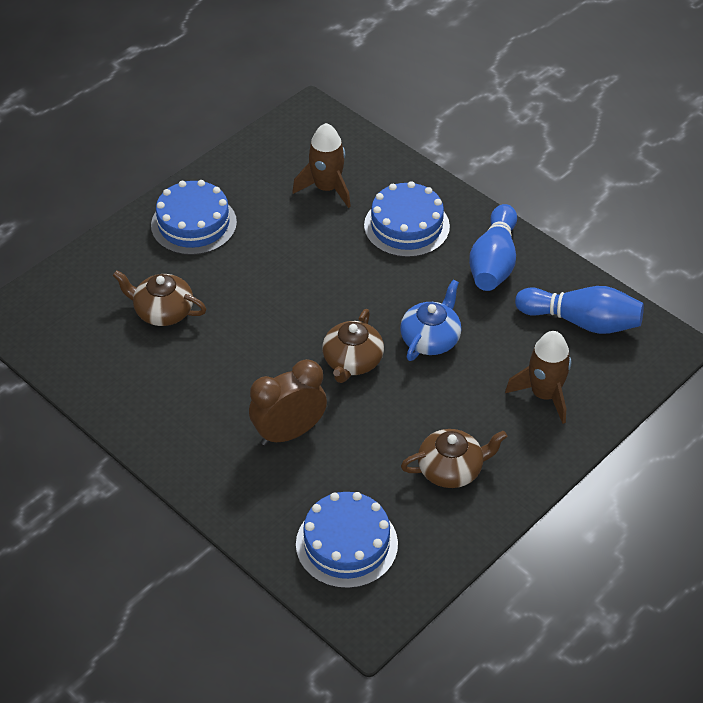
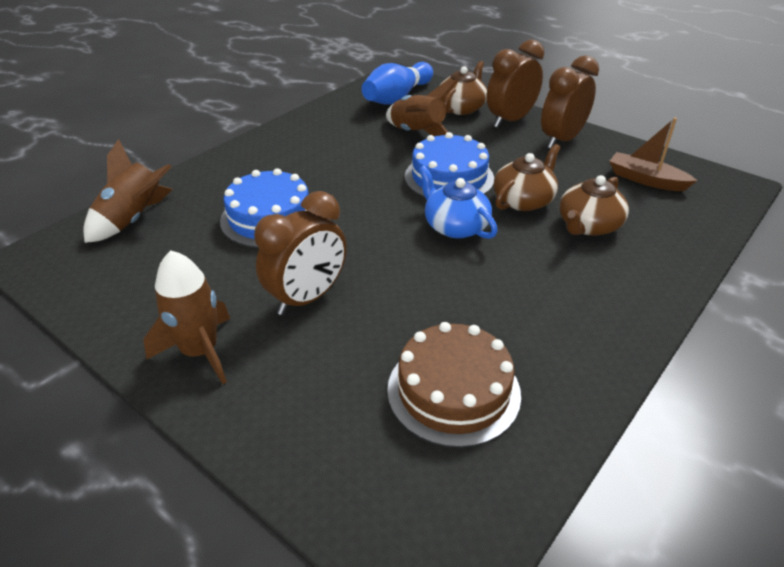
blue bowling pin: 2 -> 1
blue cake: 3 -> 2
brown boat: 0 -> 1
brown cake: 0 -> 1
brown clock: 1 -> 3
brown rocket: 2 -> 3

